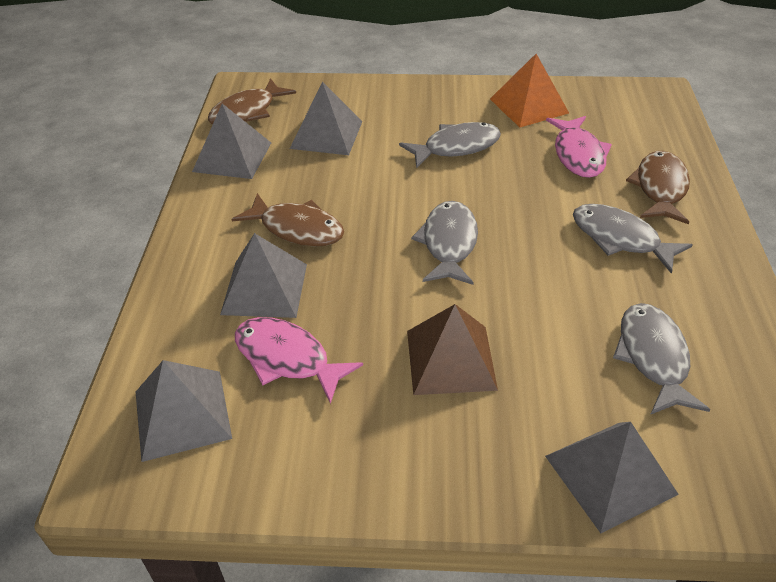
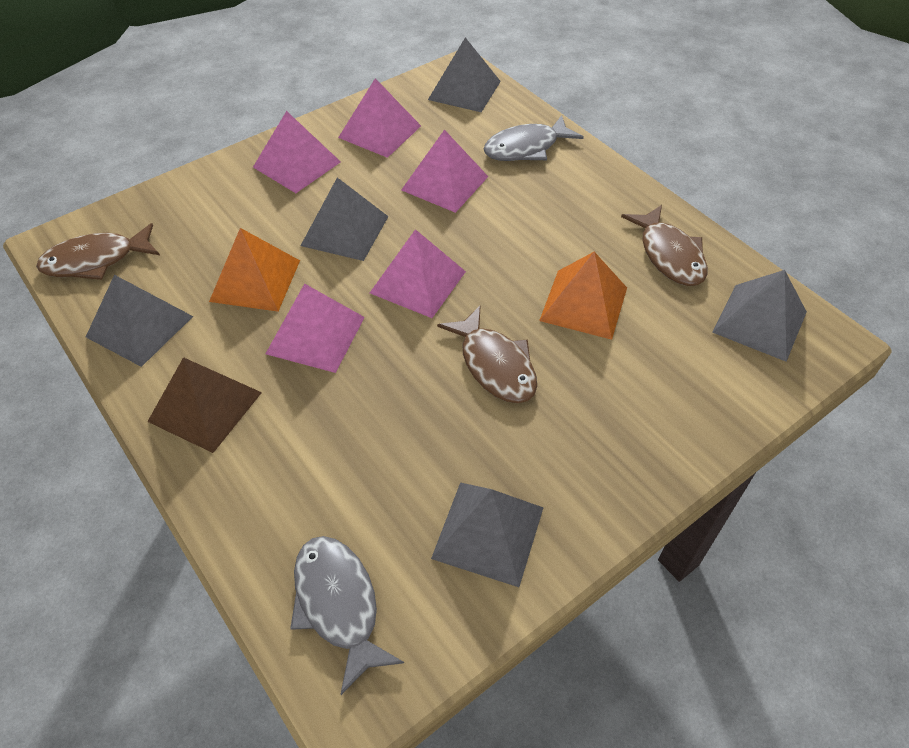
grey fish: 4 -> 2
orange pyramid: 1 -> 2
pink fish: 2 -> 0
pink pyramid: 0 -> 5

